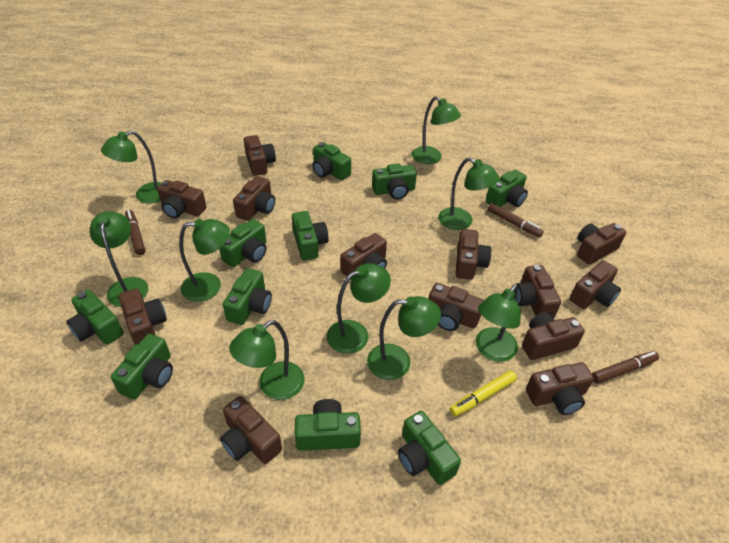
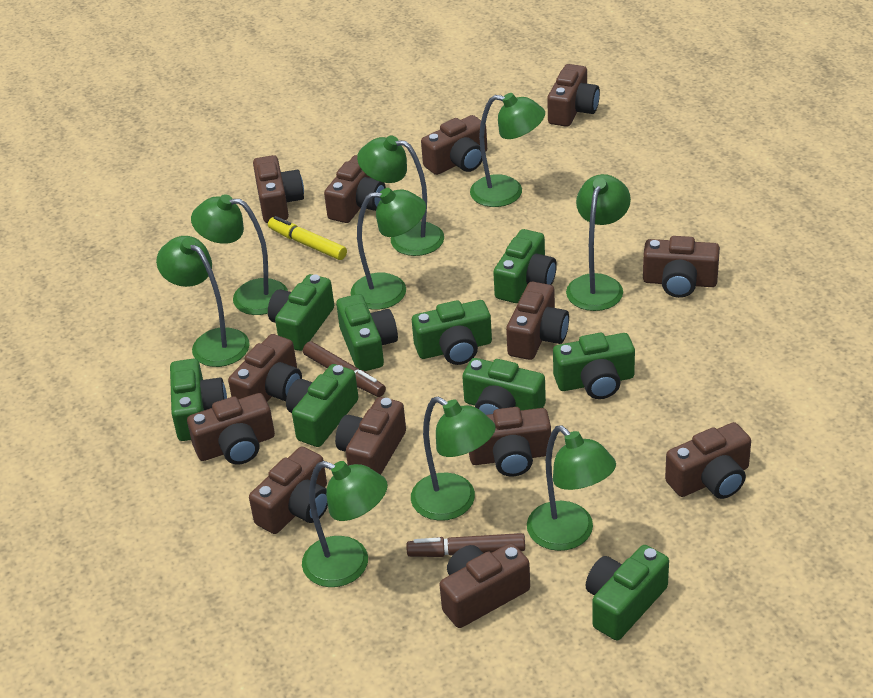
brown marker: 3 -> 2
green camera: 10 -> 9

